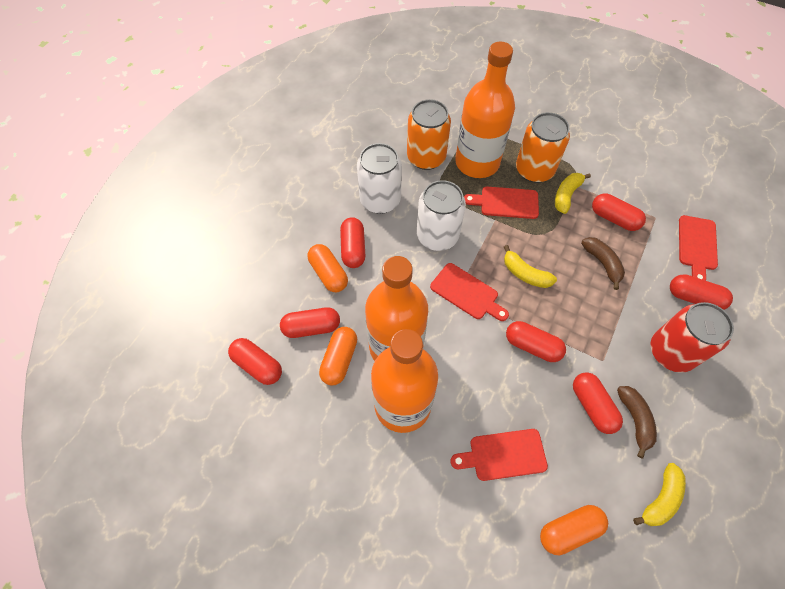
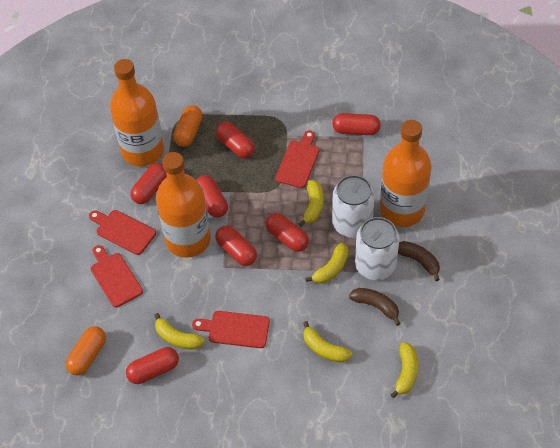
orange can: 2 -> 0
orange capsule: 3 -> 2
red can: 1 -> 0
yellow banana: 3 -> 5

